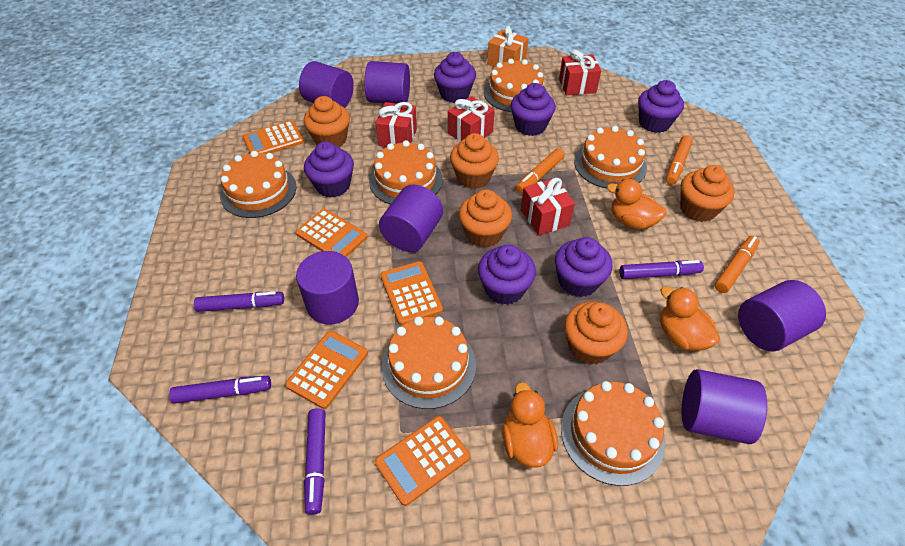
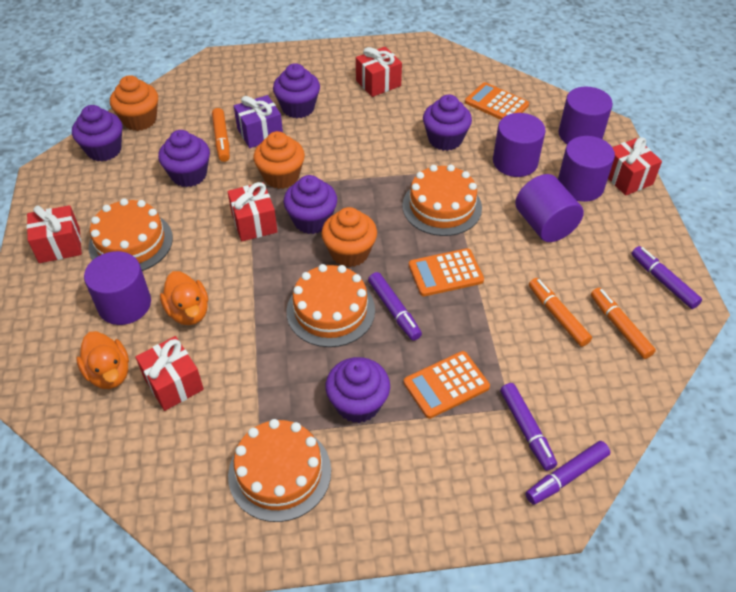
orange cake: 6 -> 4
orange calculator: 5 -> 3
orange cupcake: 5 -> 3
orange duck: 3 -> 2
orange gift: 1 -> 0
purple cylinder: 6 -> 5
purple gift: 0 -> 1
red gift: 4 -> 5

